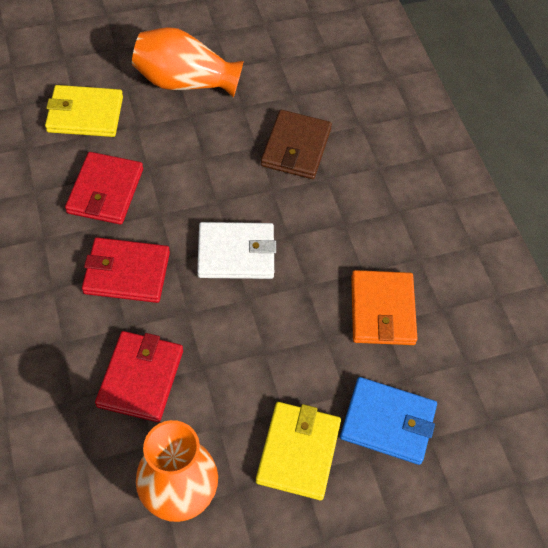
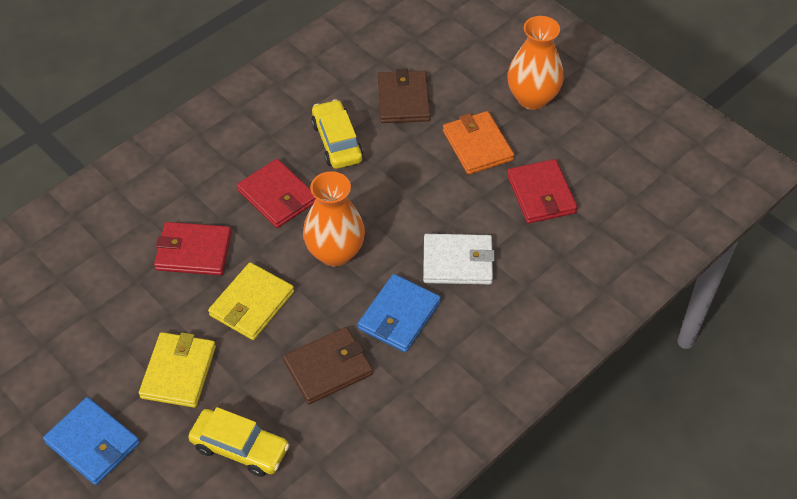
blue wallet: 1 -> 2
brown wallet: 1 -> 2
yellow car: 0 -> 2

